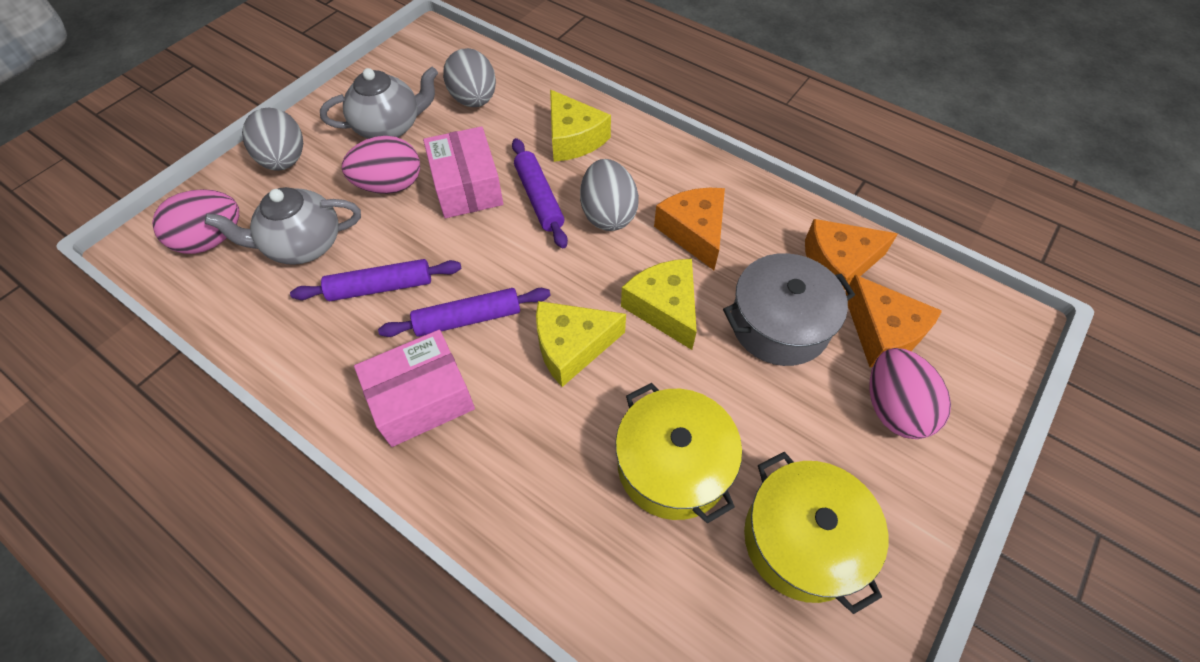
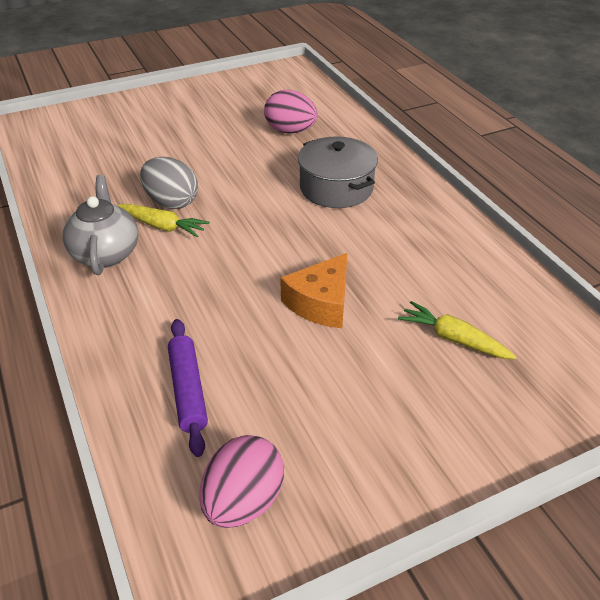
grey egg: 3 -> 1
grey teapot: 2 -> 1
orange cheese: 3 -> 1
pink box: 2 -> 0
pink egg: 3 -> 2
purple rolling pin: 3 -> 1
yellow carrot: 0 -> 2
yellow cheese: 3 -> 0
yellow pot: 2 -> 0

